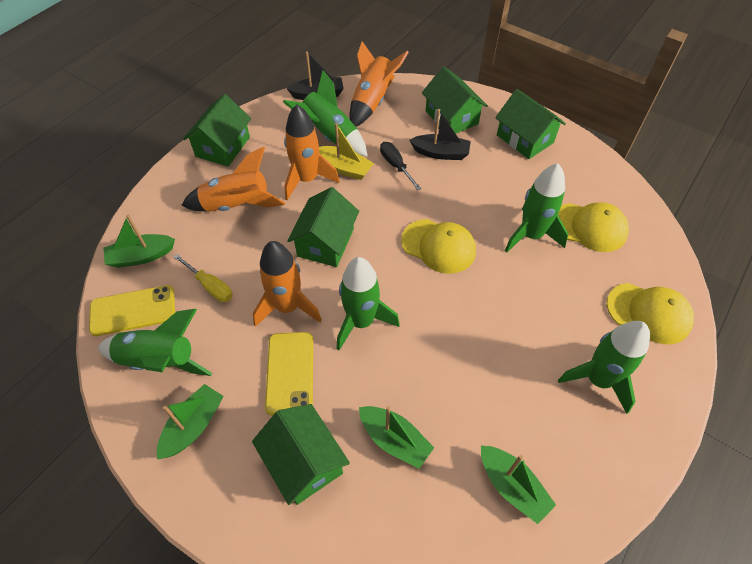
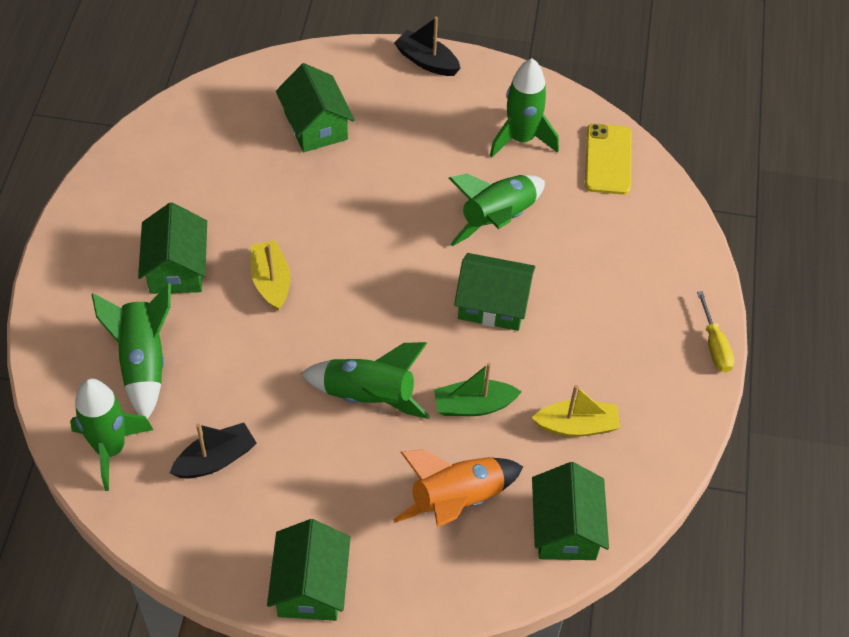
black screwdriver: 1 -> 0
green boat: 4 -> 1
orange rocket: 4 -> 1
yellow boat: 1 -> 2
yellow cap: 3 -> 0
yellow phone: 2 -> 1

